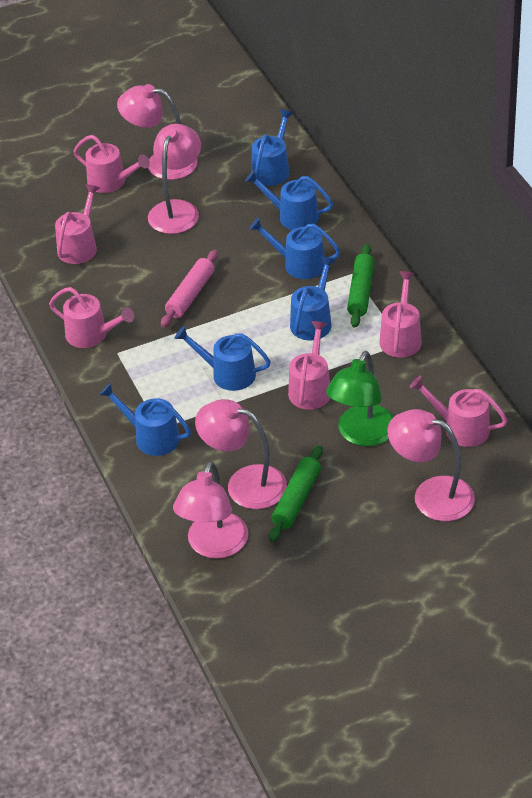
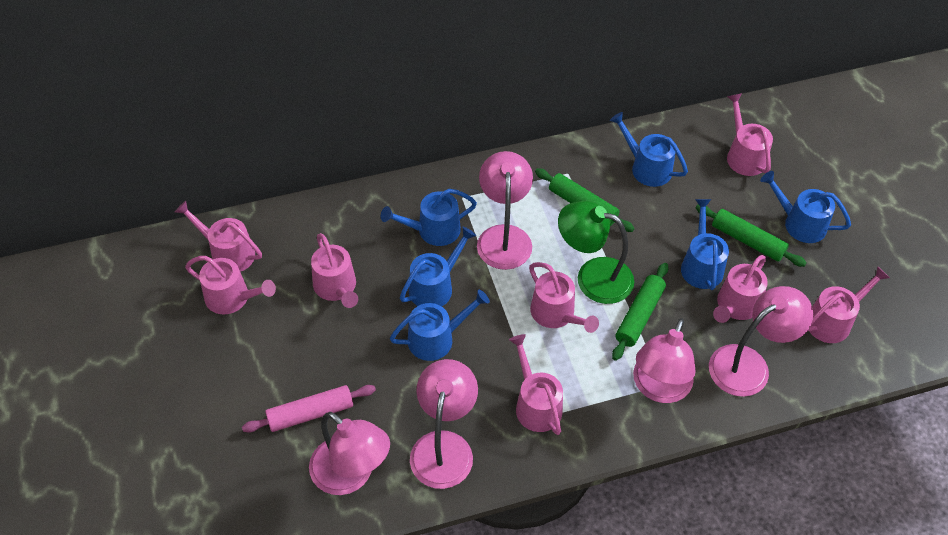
green rolling pin: 2 -> 3
pink watering can: 6 -> 8

